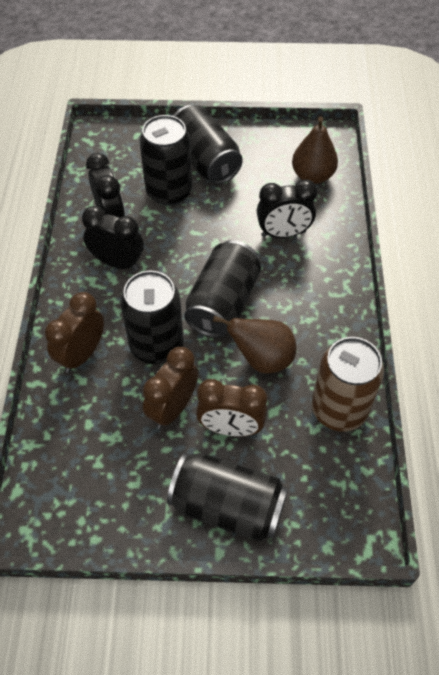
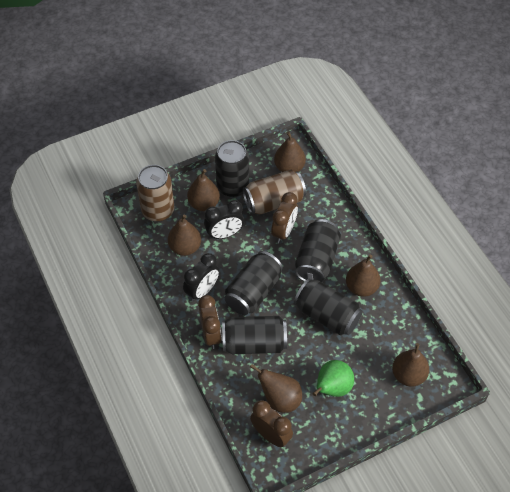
black clock: 3 -> 2
brown can: 1 -> 2
brown pear: 2 -> 6
green pear: 0 -> 1

